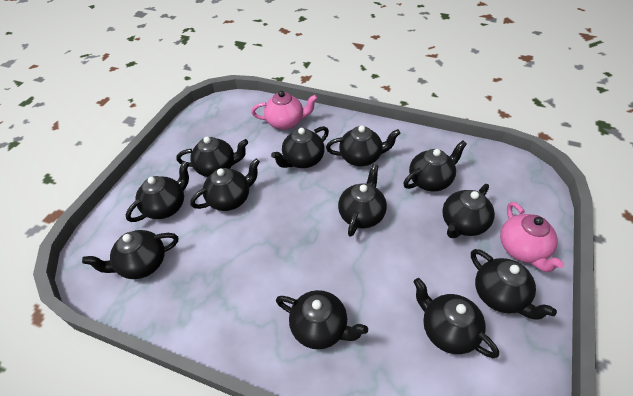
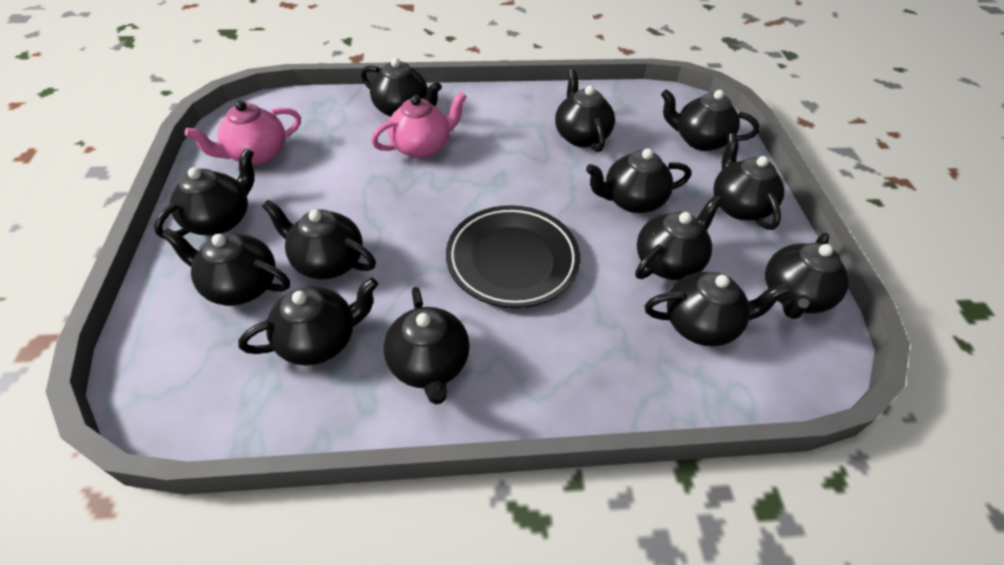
black plate: 0 -> 1
black teapot: 12 -> 13

